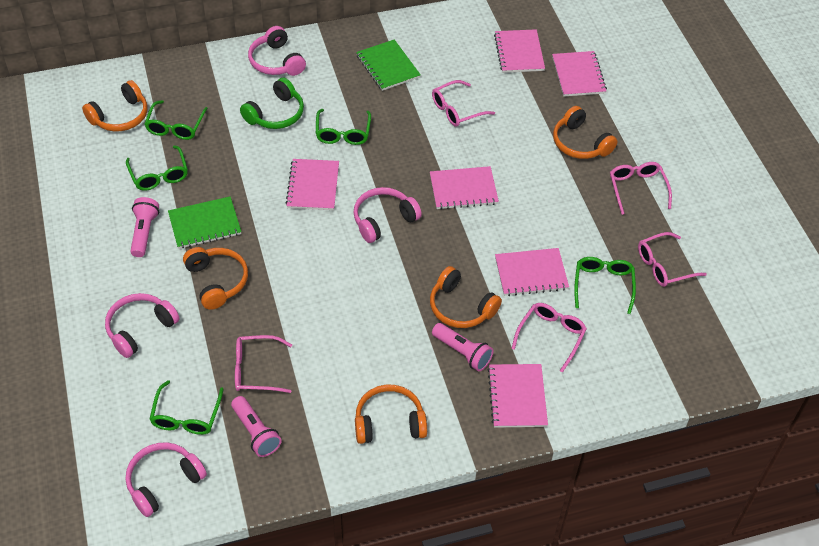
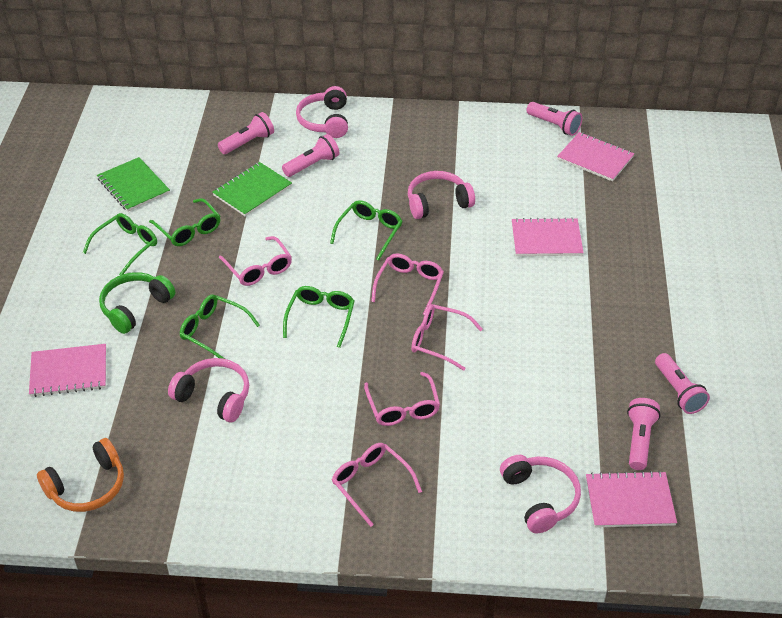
orange headphones: 5 -> 1
pink flashlight: 3 -> 5
pink notebook: 6 -> 4

